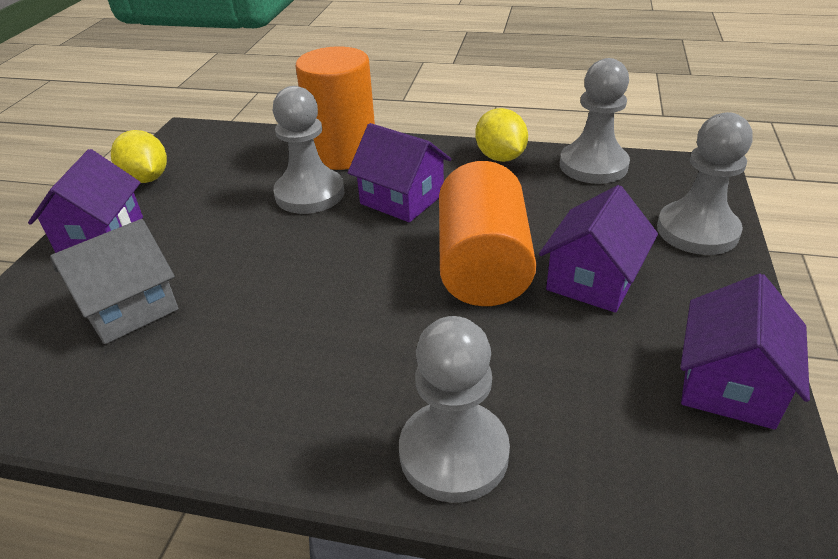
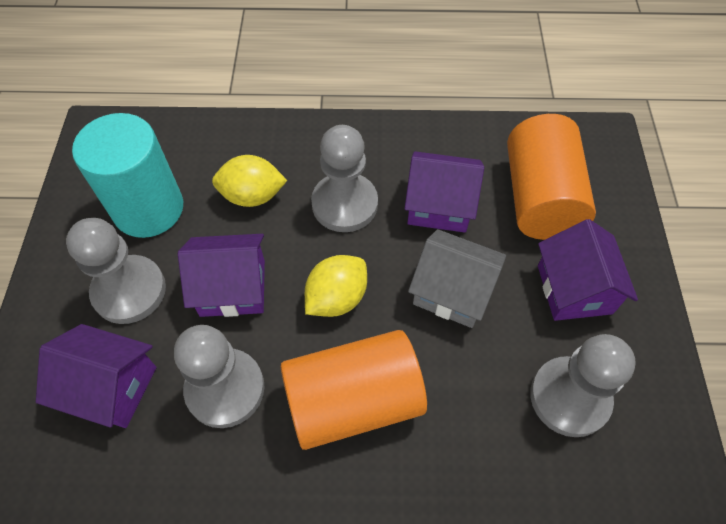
turquoise cylinder: 0 -> 1

